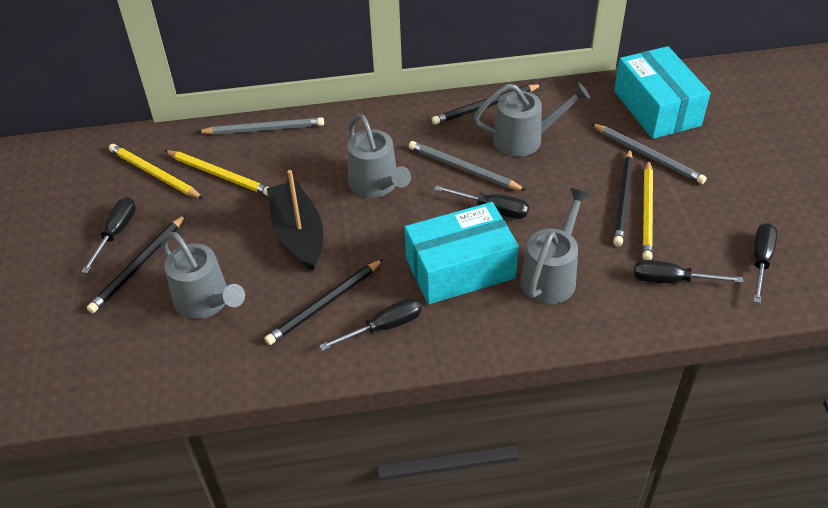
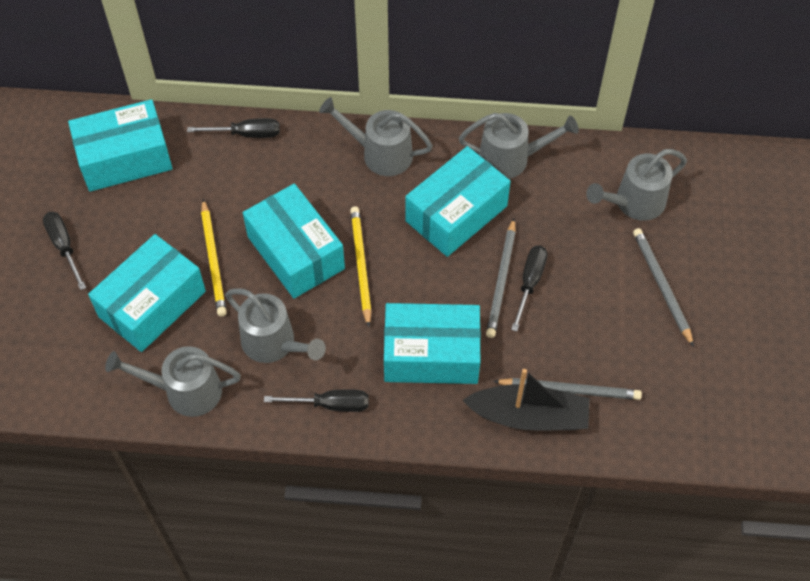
black pencil: 4 -> 0
black screwdriver: 5 -> 4
grey watering can: 4 -> 5
turquoise box: 2 -> 5
yellow pencil: 3 -> 2

